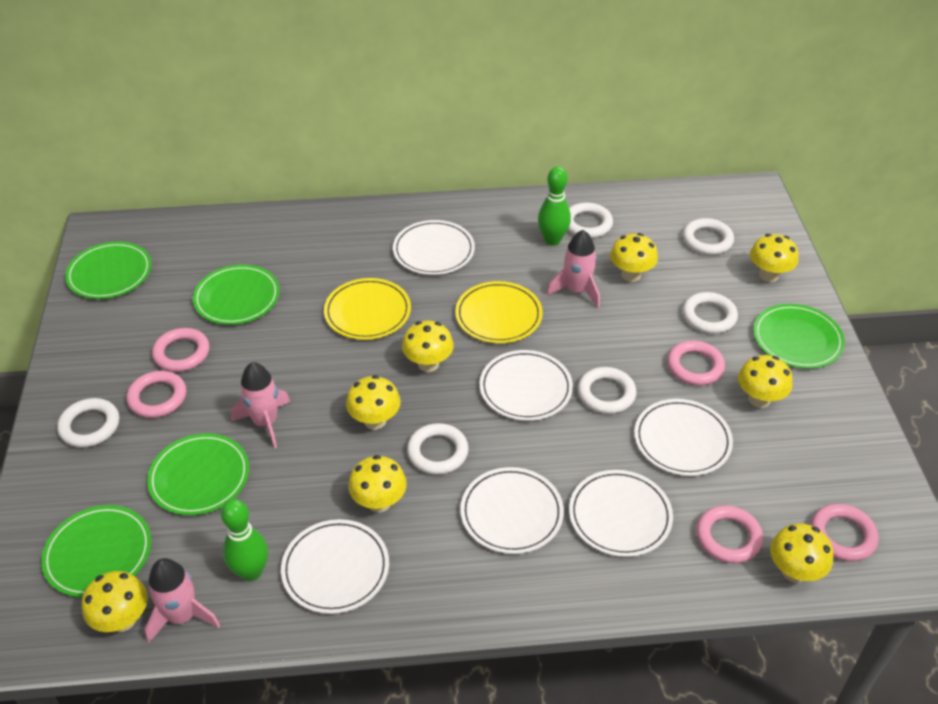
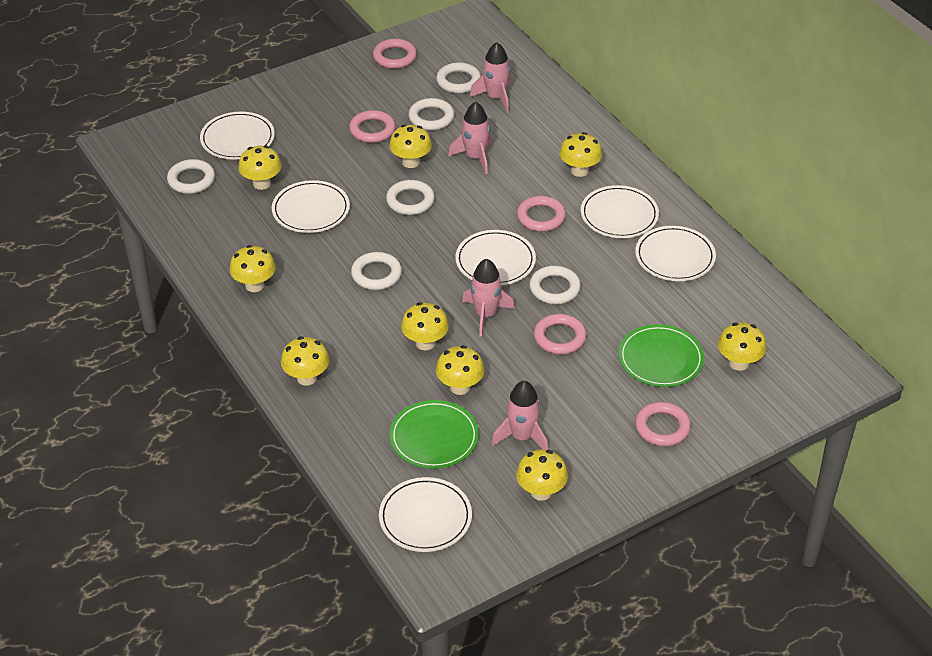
green bowling pin: 2 -> 0
green plate: 5 -> 2
pink rocket: 3 -> 4
yellow mushroom: 8 -> 9
yellow plate: 2 -> 0

